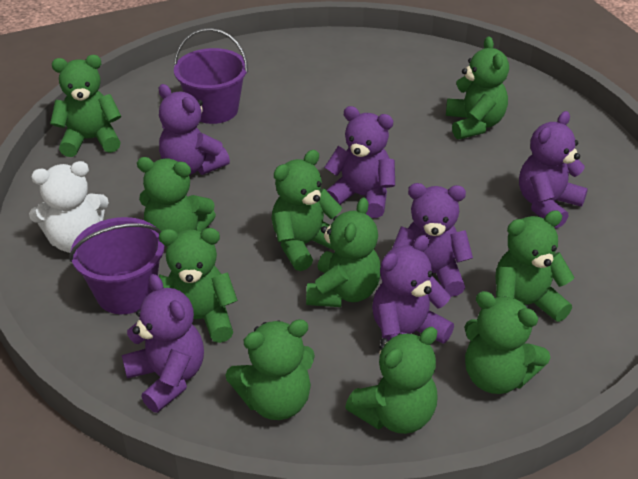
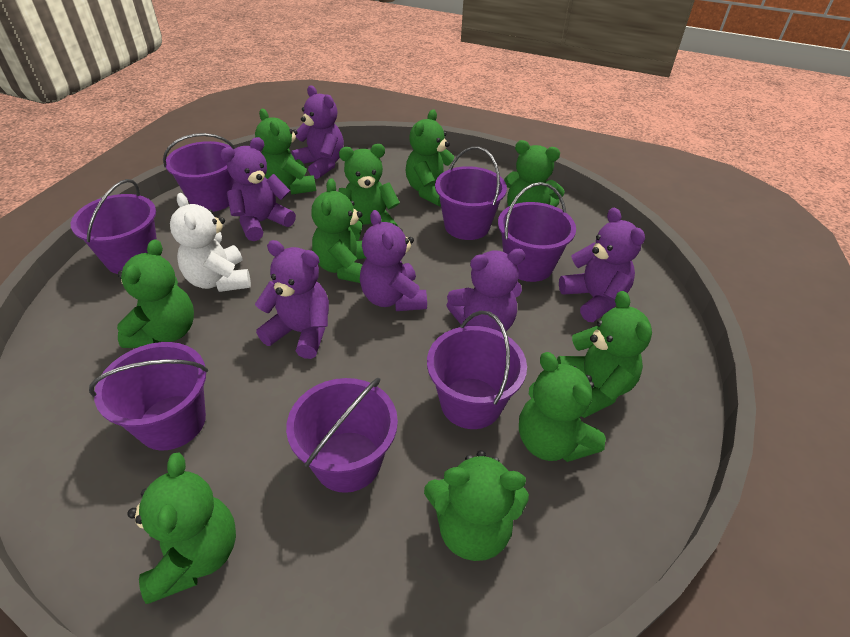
purple bucket: 2 -> 7

